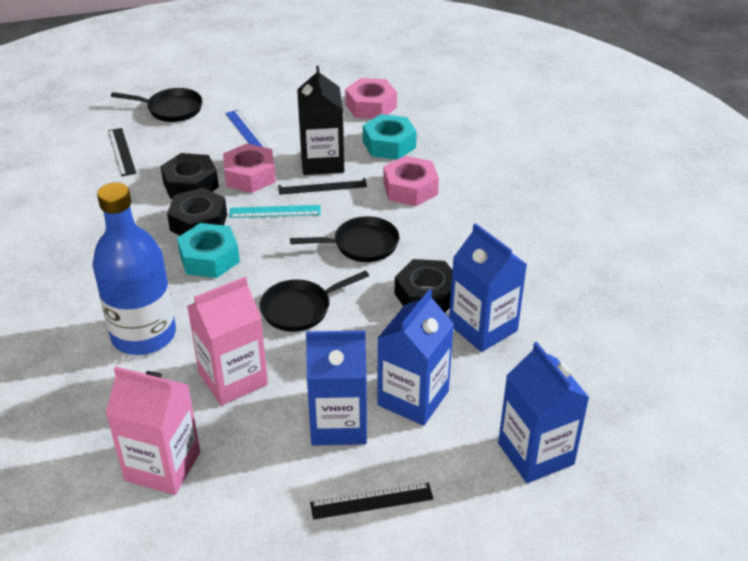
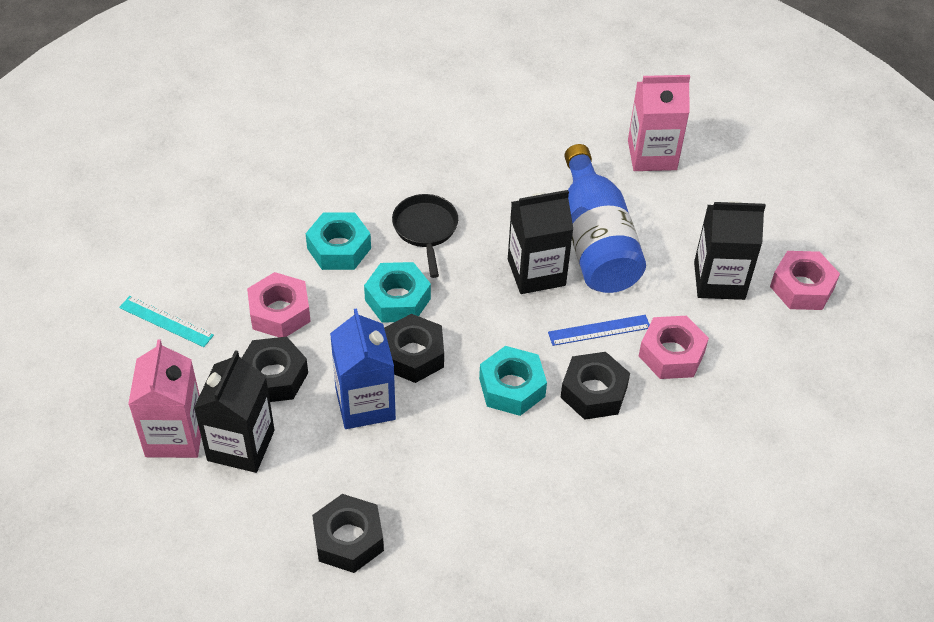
black carton: 1 -> 3
black nut: 3 -> 4
black pan: 3 -> 1
black ruler: 3 -> 0
blue carton: 4 -> 1
turquoise nut: 2 -> 3

